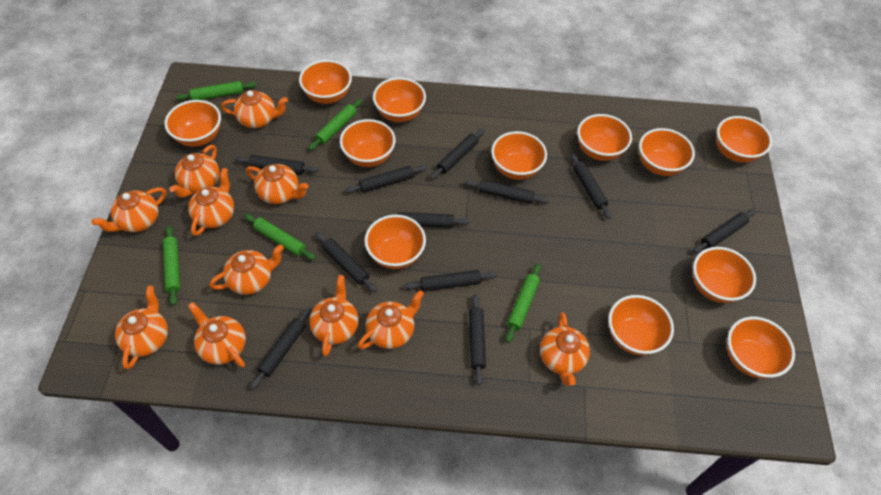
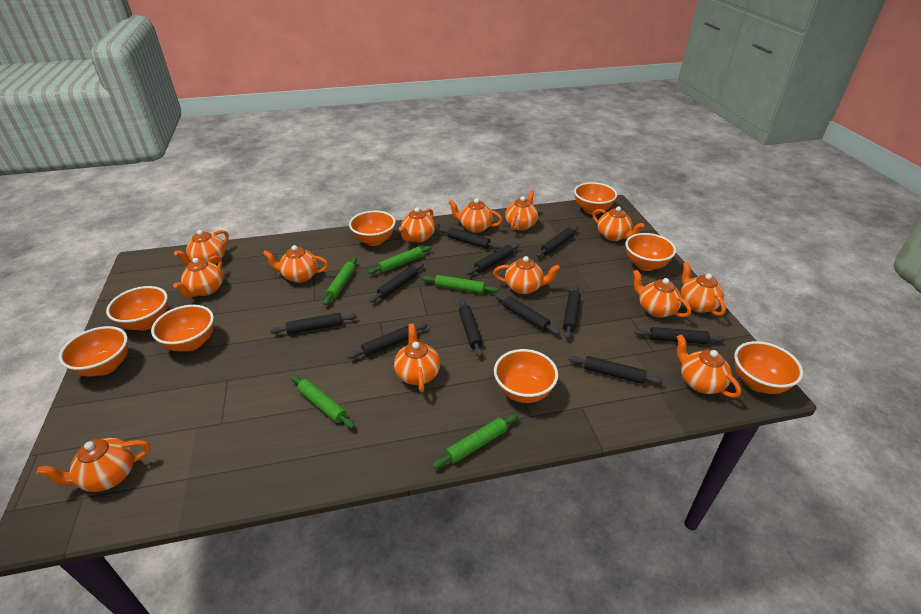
orange bowl: 12 -> 8
orange teapot: 11 -> 13

